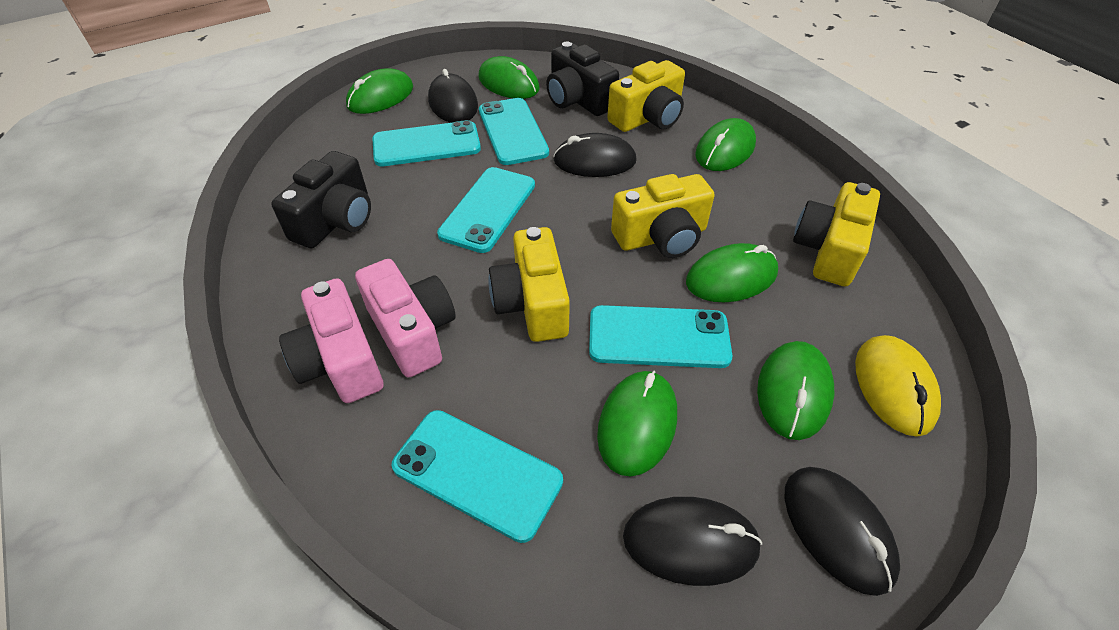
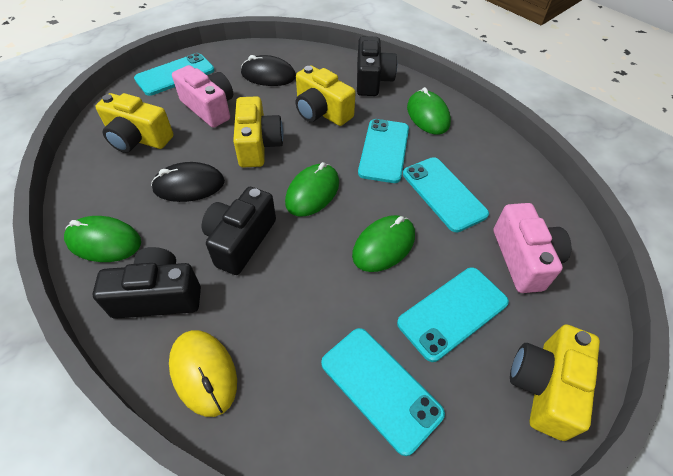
black camera: 2 -> 3
black mouse: 4 -> 2
green mouse: 6 -> 4

